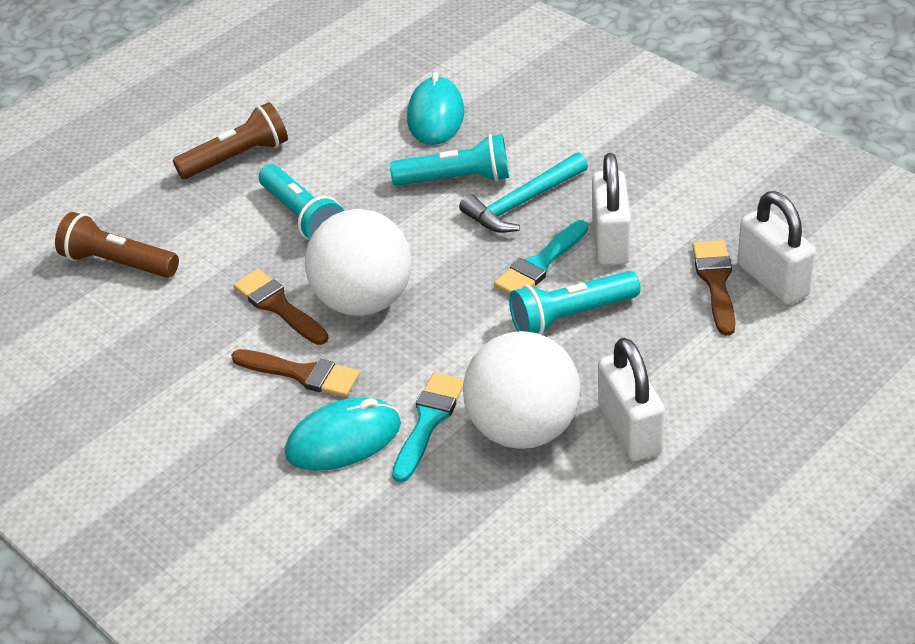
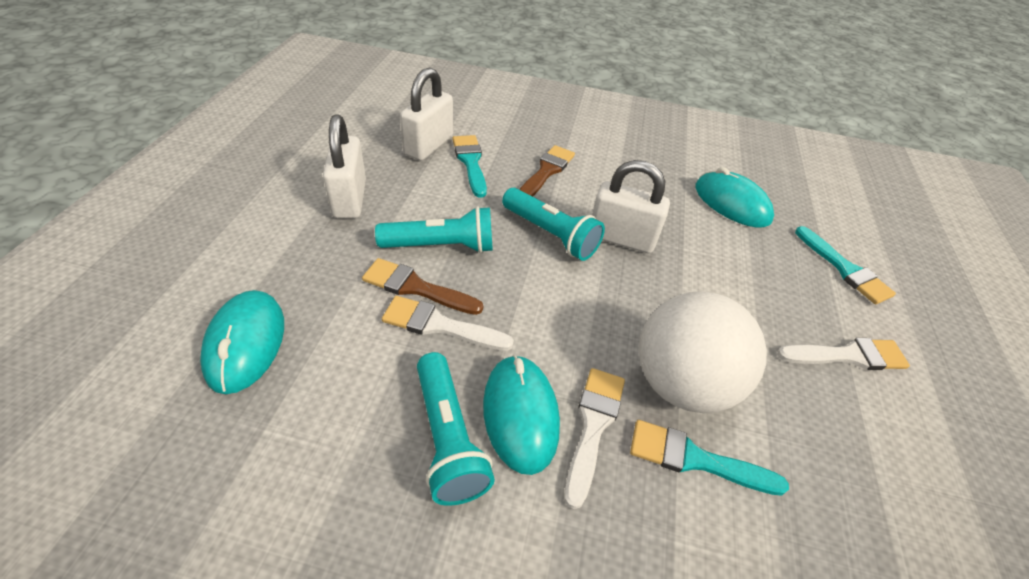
brown brush: 3 -> 2
brown flashlight: 2 -> 0
turquoise brush: 2 -> 3
turquoise hammer: 1 -> 0
turquoise mouse: 2 -> 3
white ball: 2 -> 1
white brush: 0 -> 3

